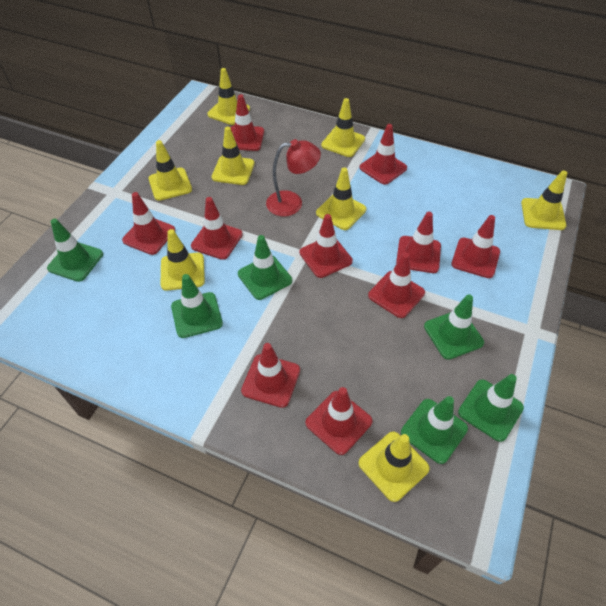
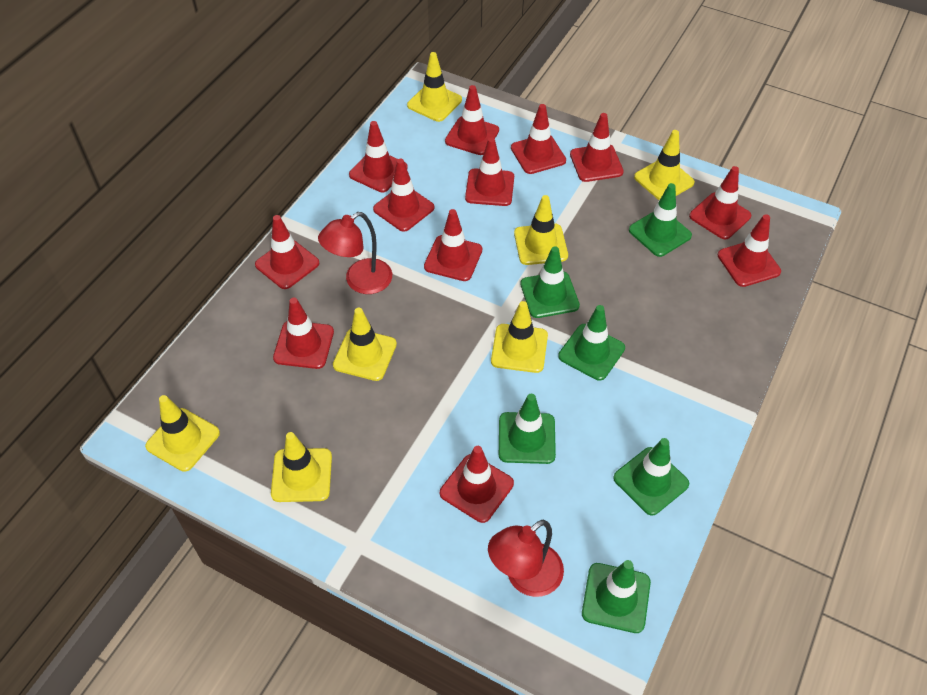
red lamp: 1 -> 2
red traffic cone: 10 -> 12
yellow traffic cone: 8 -> 7

